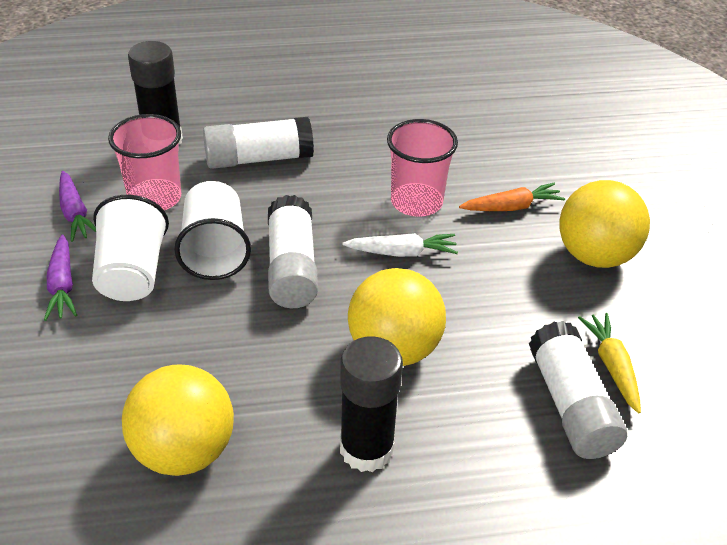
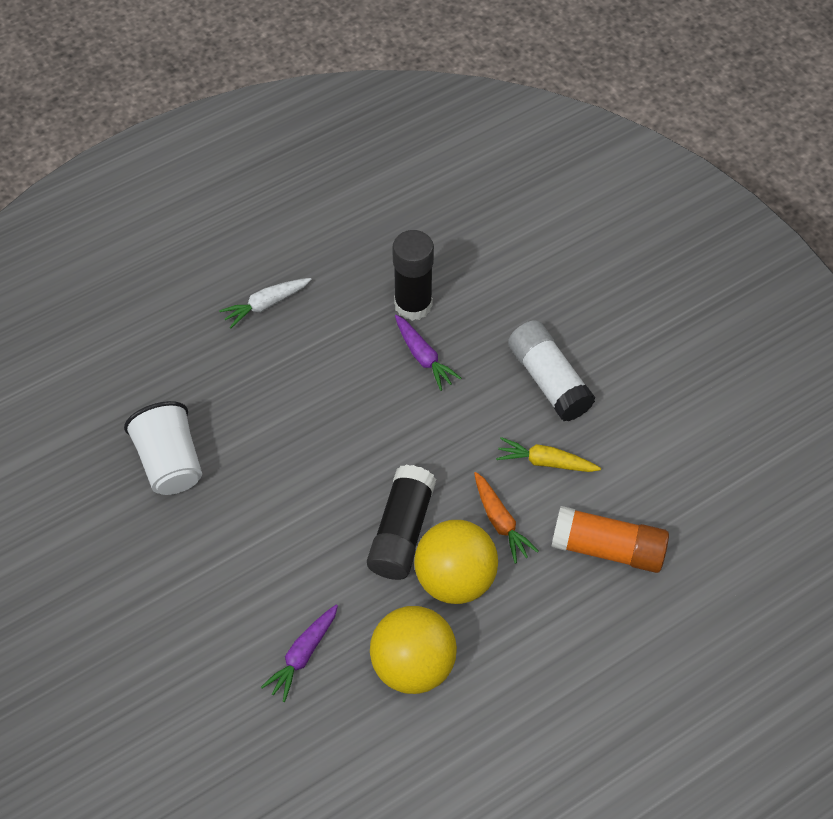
orange glue stick: 0 -> 1
pink cup: 2 -> 0
white cup: 2 -> 1
white glue stick: 3 -> 1
yellow ball: 3 -> 2

